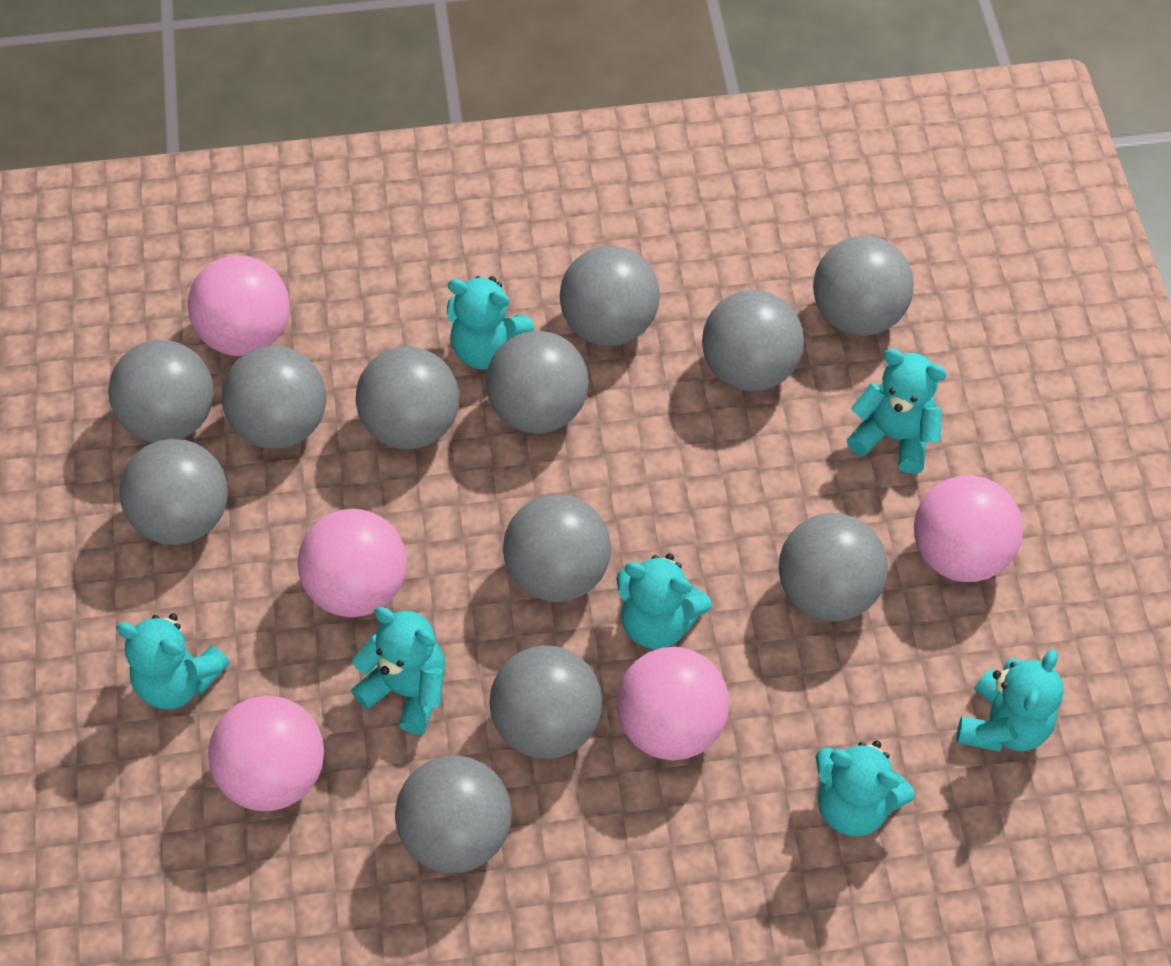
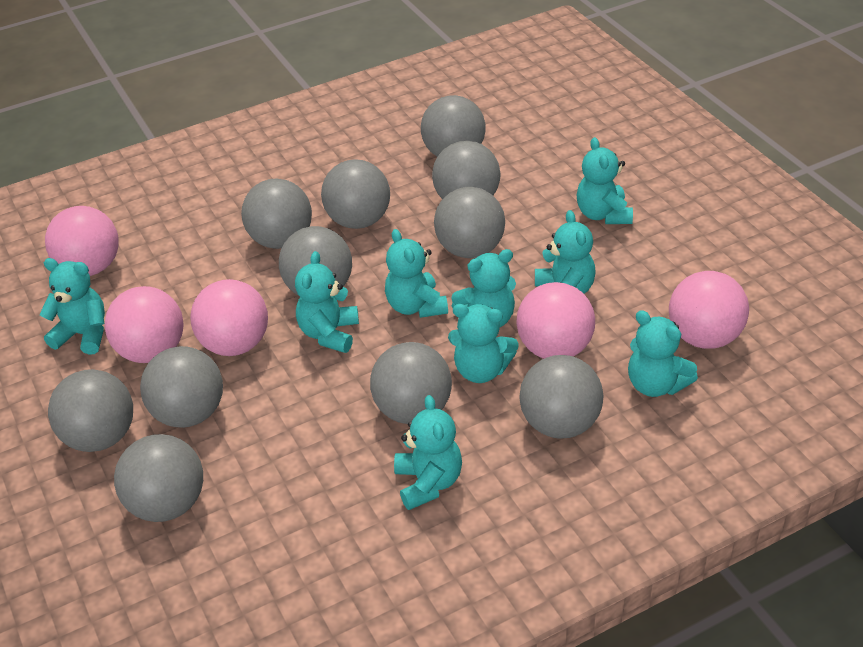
grey ball: 12 -> 11
turquoise teddy bear: 7 -> 9

